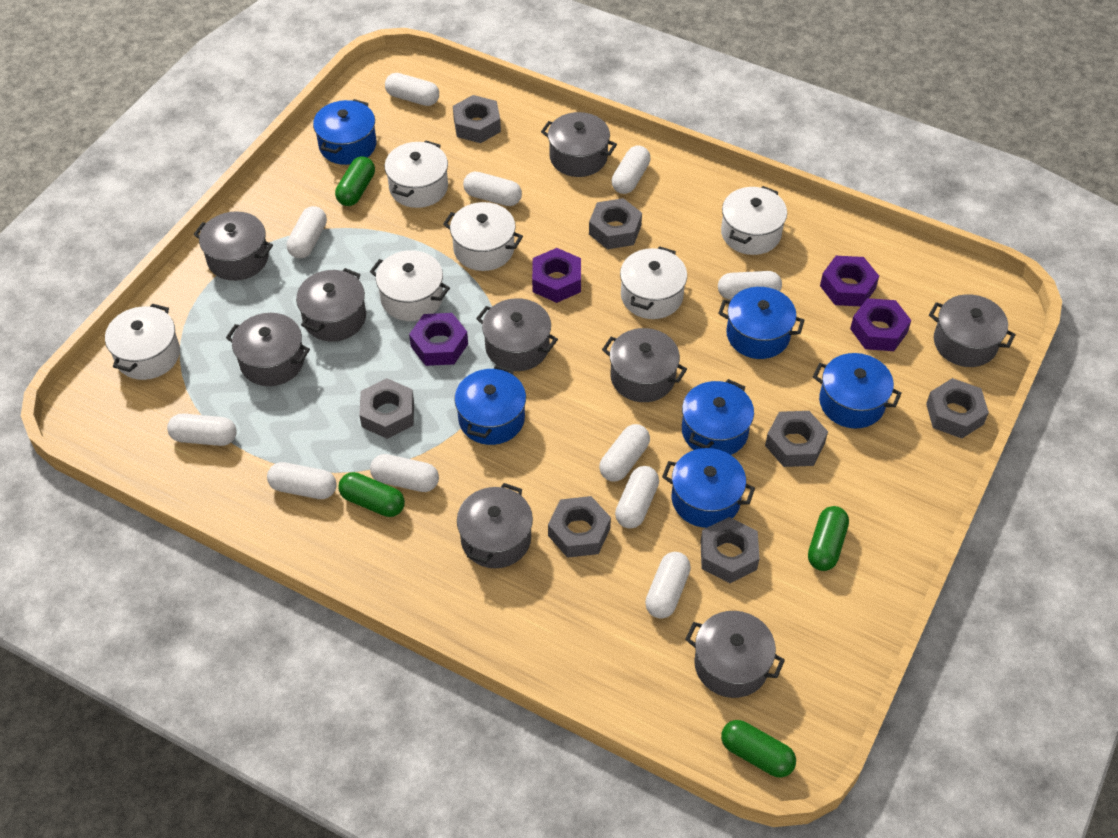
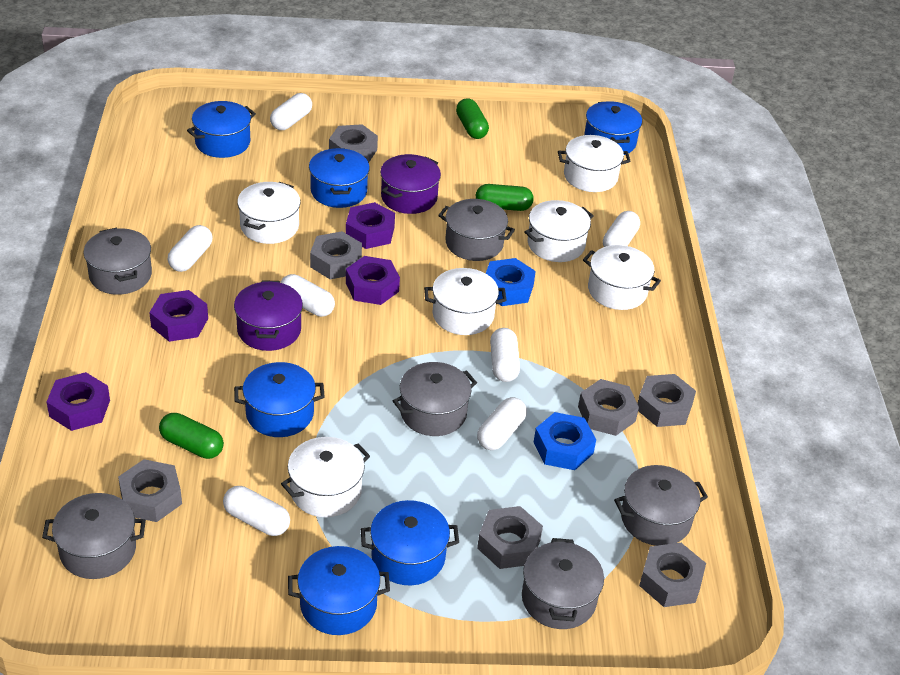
blue nut: 0 -> 2
green capsule: 4 -> 3
grey pot: 9 -> 6
purple pot: 0 -> 2
white capsule: 11 -> 7

